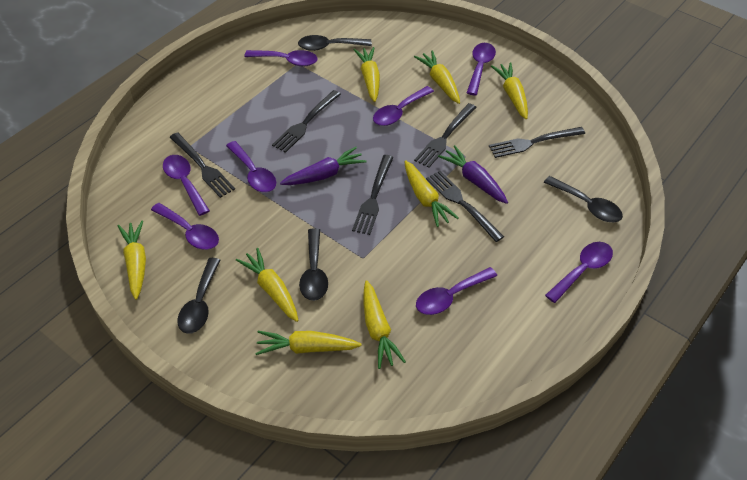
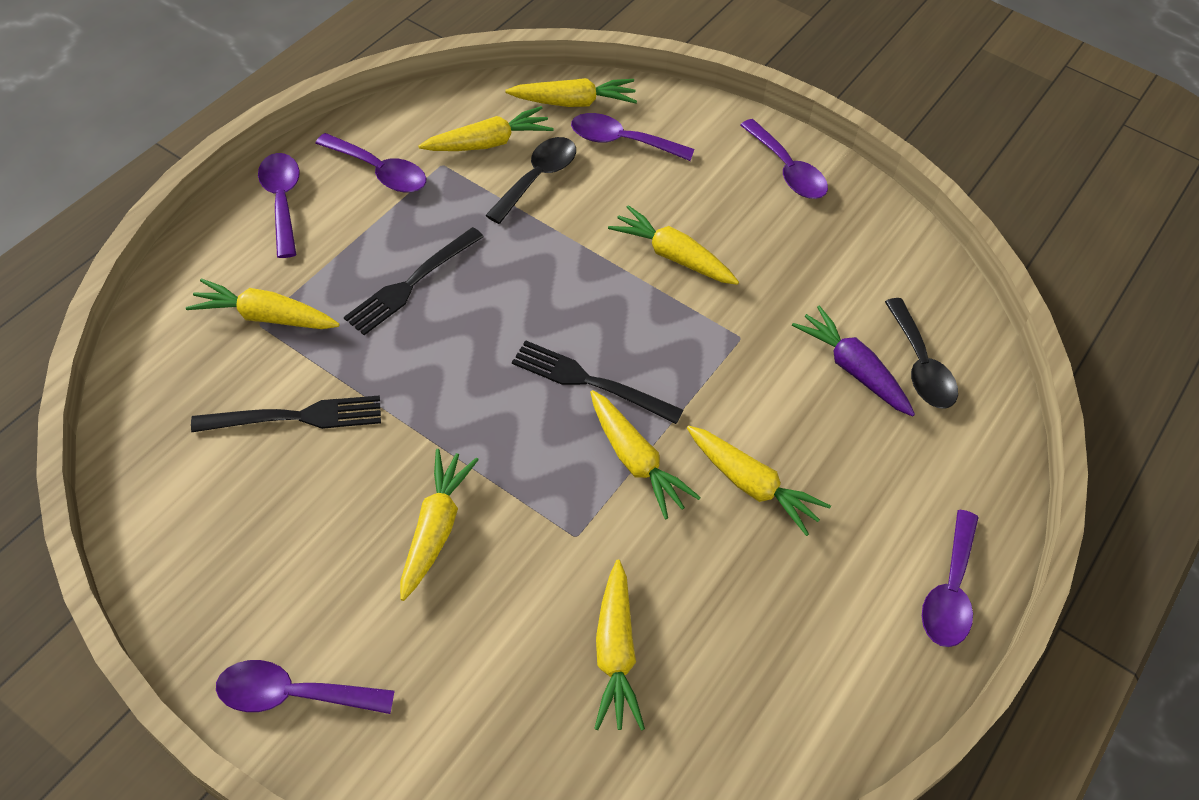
black fork: 6 -> 3
black spoon: 4 -> 2
purple carrot: 2 -> 1
purple spoon: 8 -> 6

